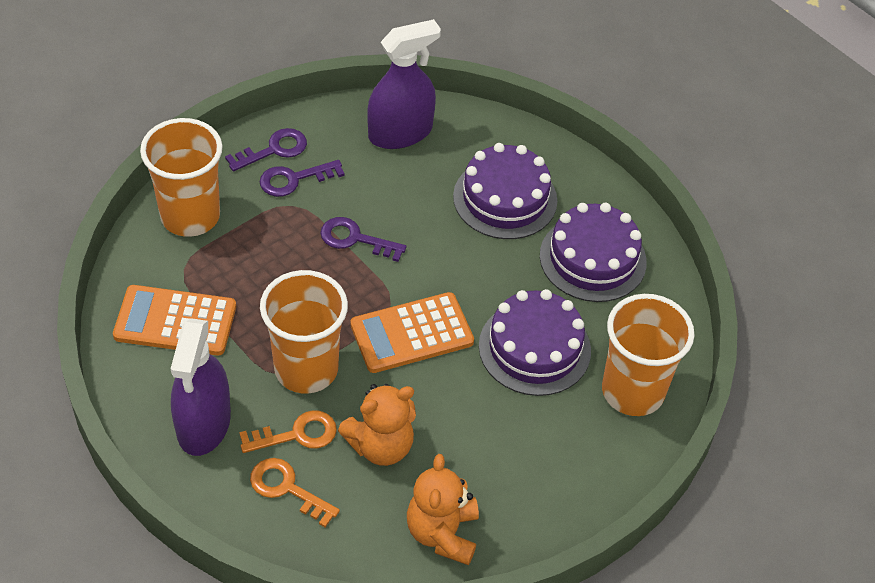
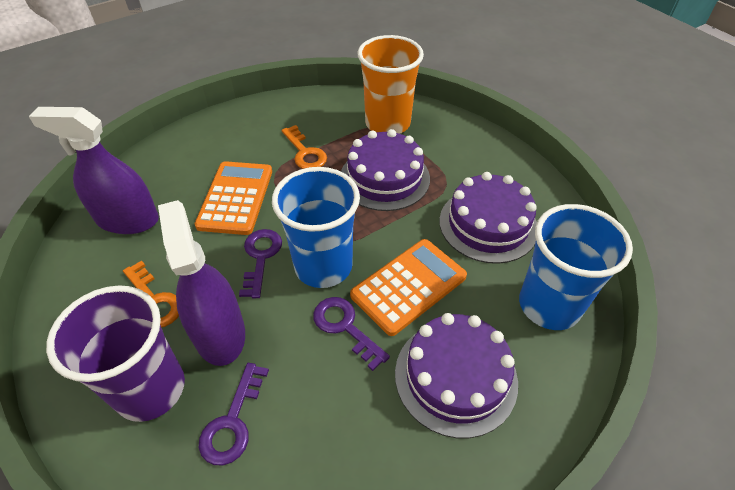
blue cup: 0 -> 2
orange cup: 3 -> 1
orange teddy bear: 2 -> 0
purple cup: 0 -> 1

